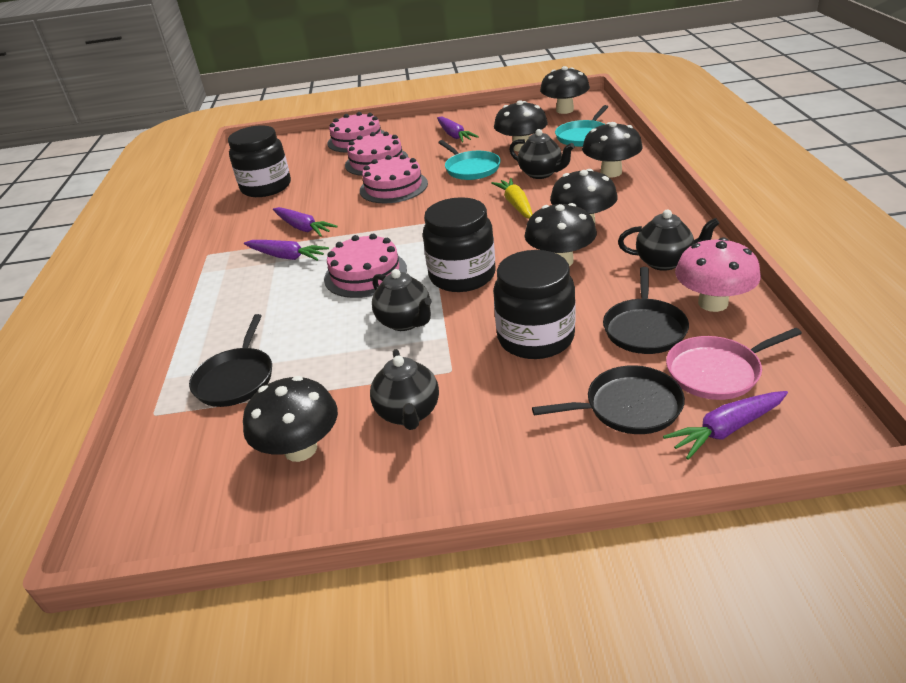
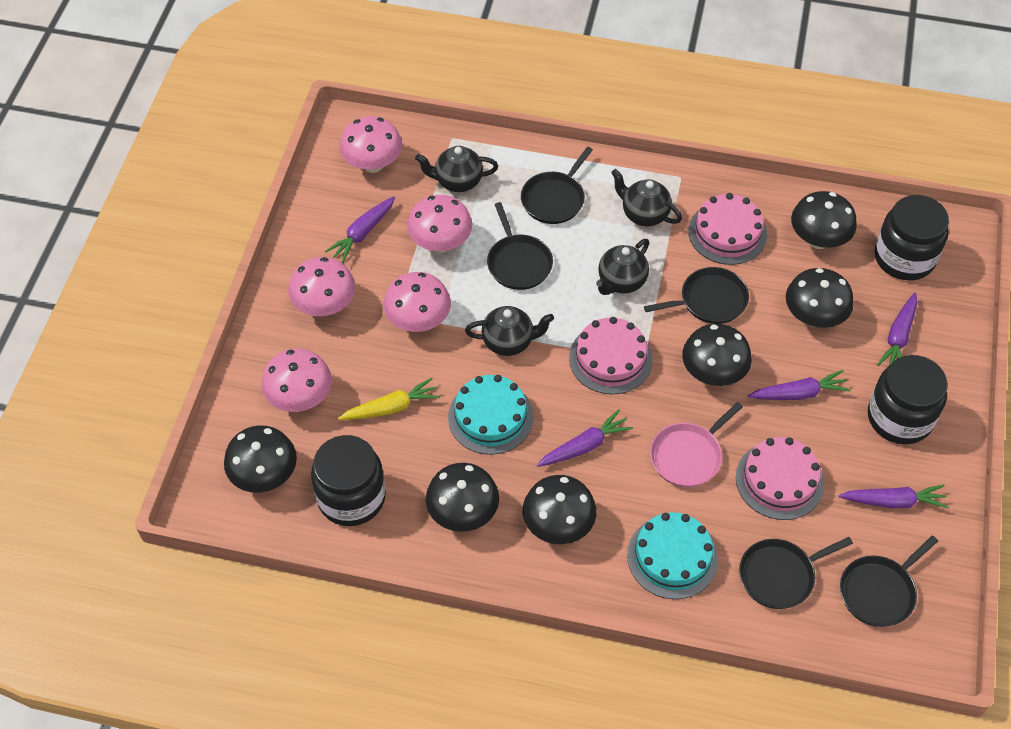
black pan: 3 -> 5
pink cake: 4 -> 3
pink mushroom: 1 -> 5
purple carrot: 4 -> 5
turquoise cake: 0 -> 2
turquoise pan: 2 -> 0

